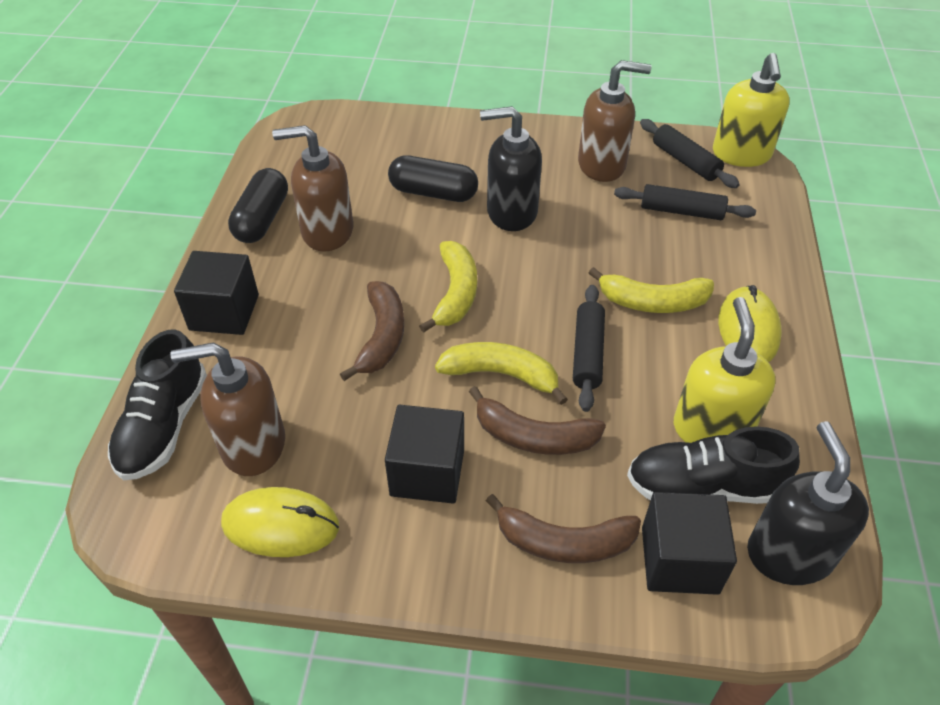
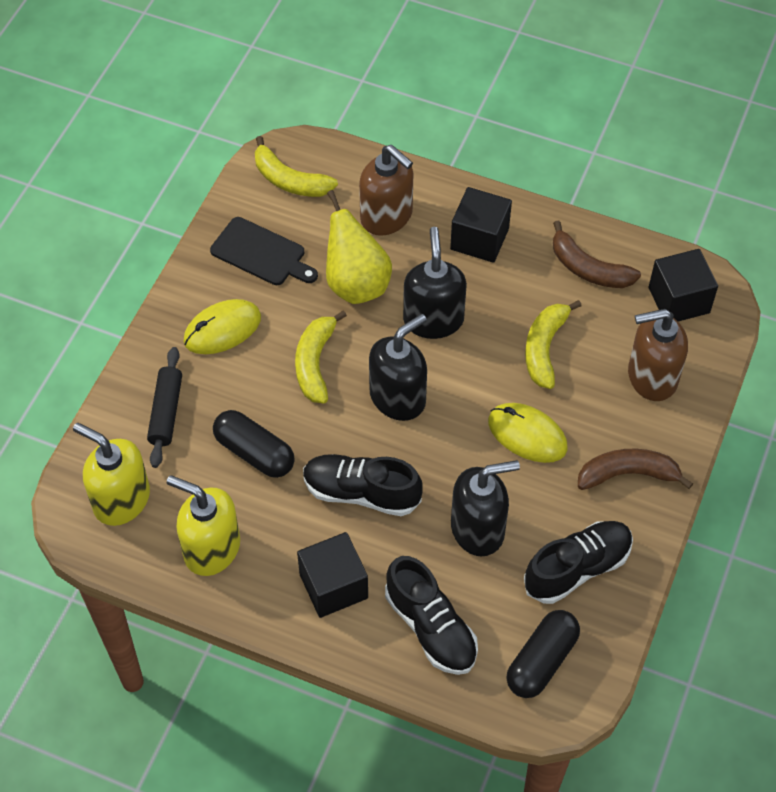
black cutting board: 0 -> 1
black rolling pin: 3 -> 1
black shoe: 2 -> 3
black soap dispenser: 2 -> 3
brown banana: 3 -> 2
brown soap dispenser: 3 -> 2
yellow pear: 0 -> 1

